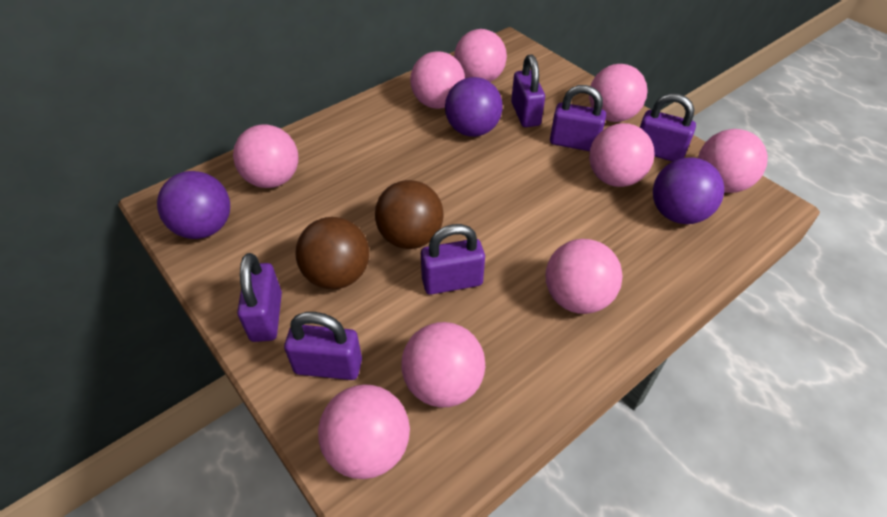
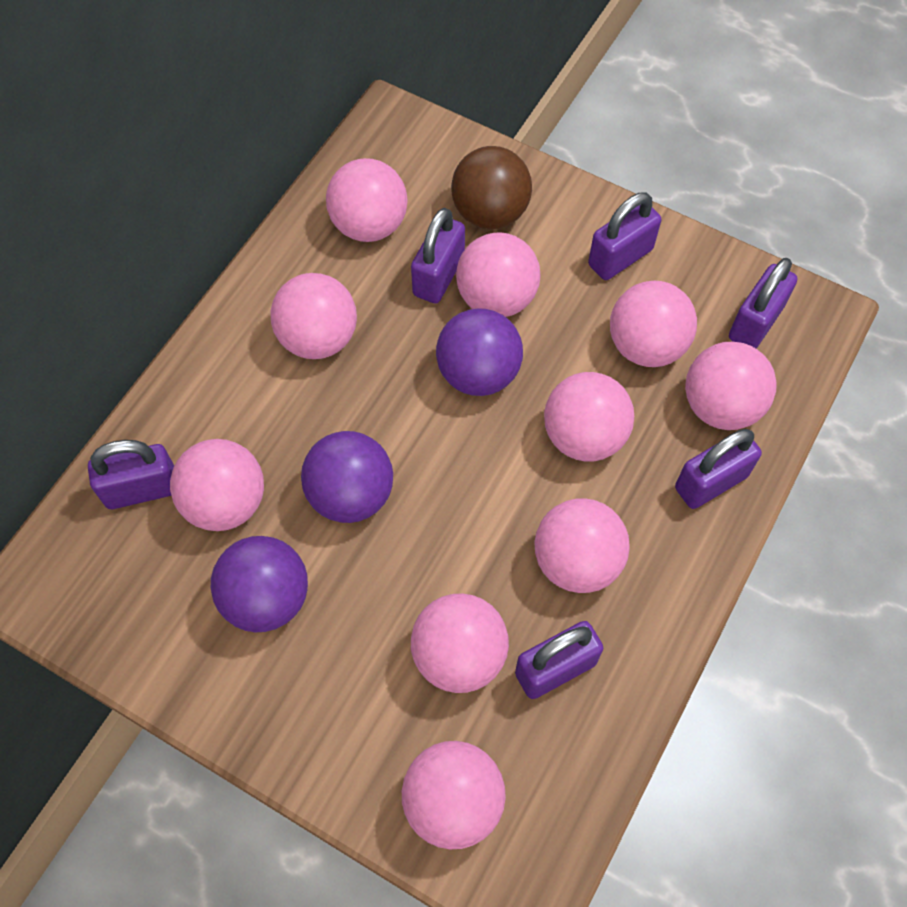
brown ball: 2 -> 1
pink ball: 9 -> 10

